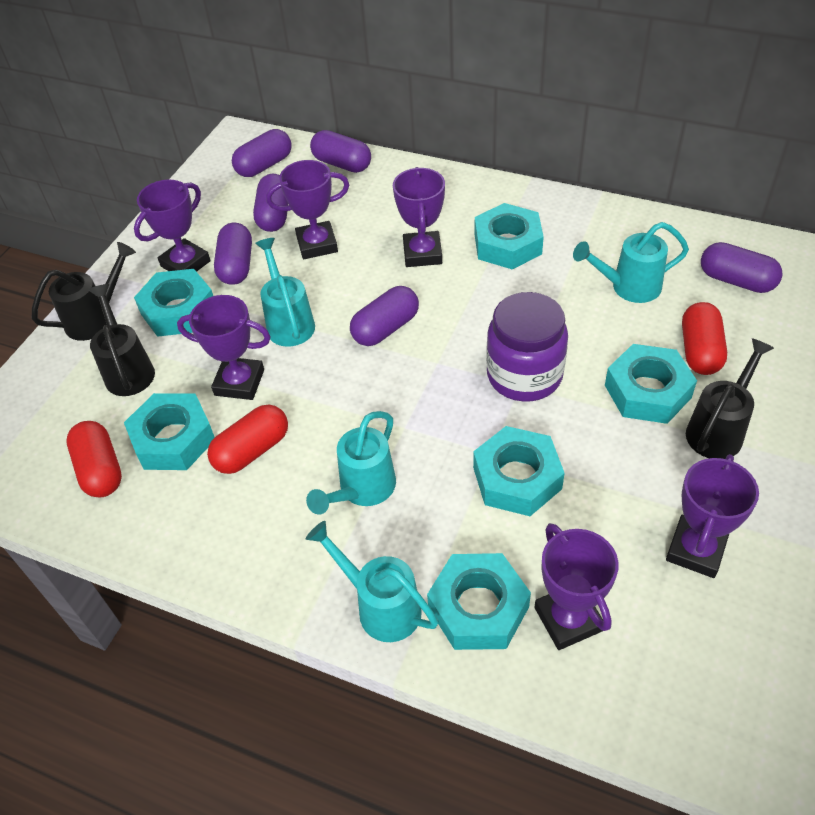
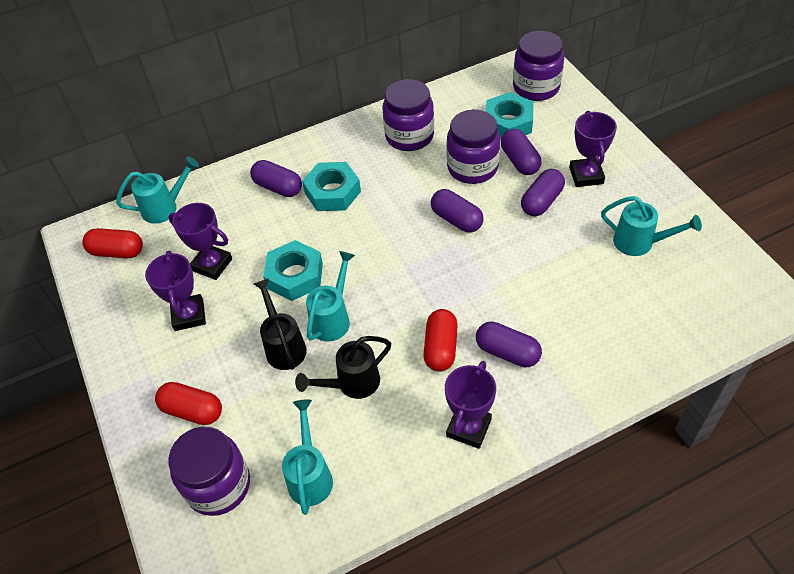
black watering can: 3 -> 2
purple capsule: 6 -> 5
purple jar: 1 -> 4
purple trophy: 6 -> 4
turquoise nut: 6 -> 3

